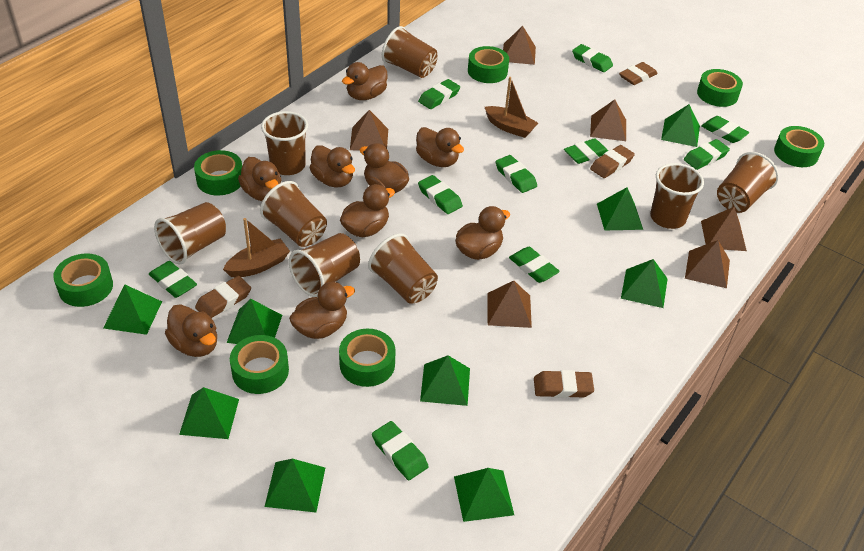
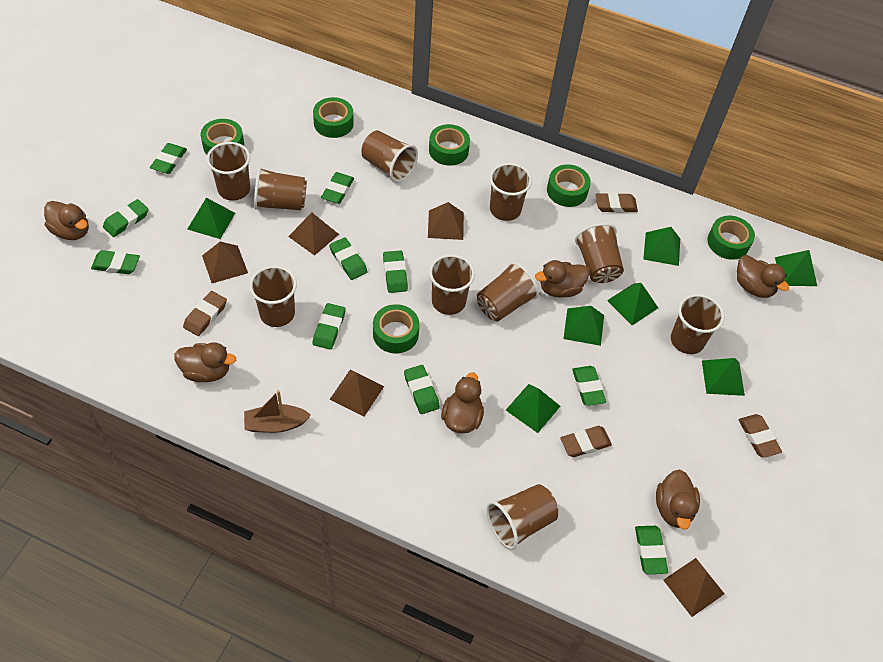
brown boat: 2 -> 1
brown cup: 8 -> 10
brown duck: 9 -> 6
brown pyramid: 6 -> 5
green pyramid: 9 -> 7
green tape: 7 -> 6

